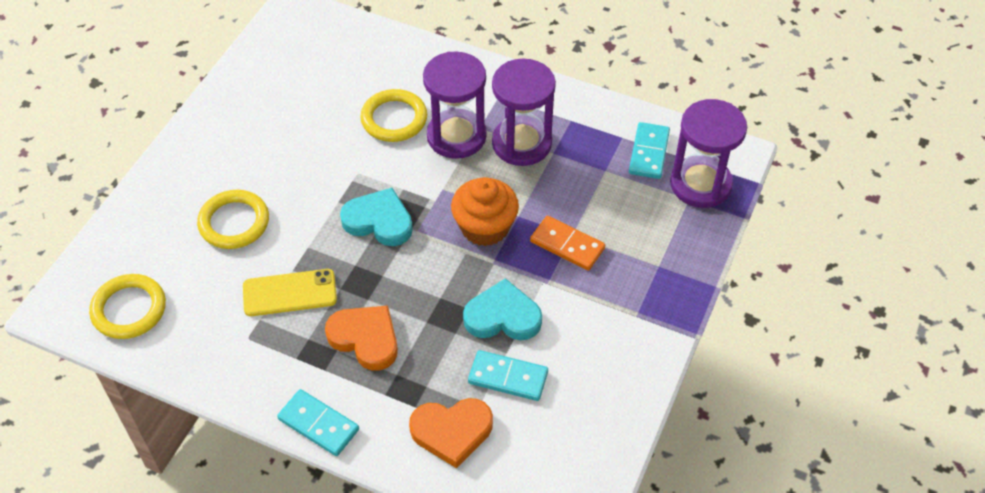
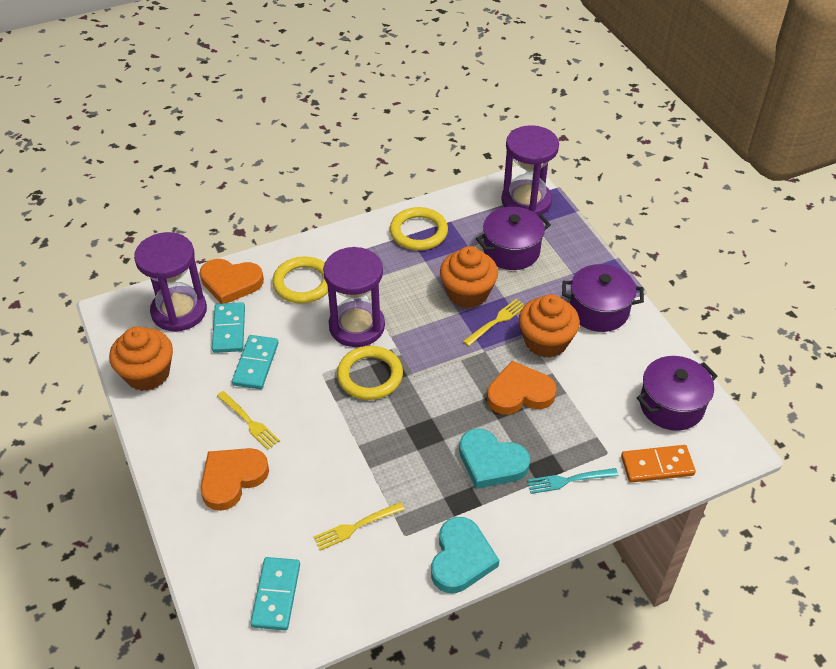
orange cupcake: 1 -> 3
orange heart: 2 -> 3
purple pot: 0 -> 3
turquoise fork: 0 -> 1
yellow fork: 0 -> 3
yellow phone: 1 -> 0

